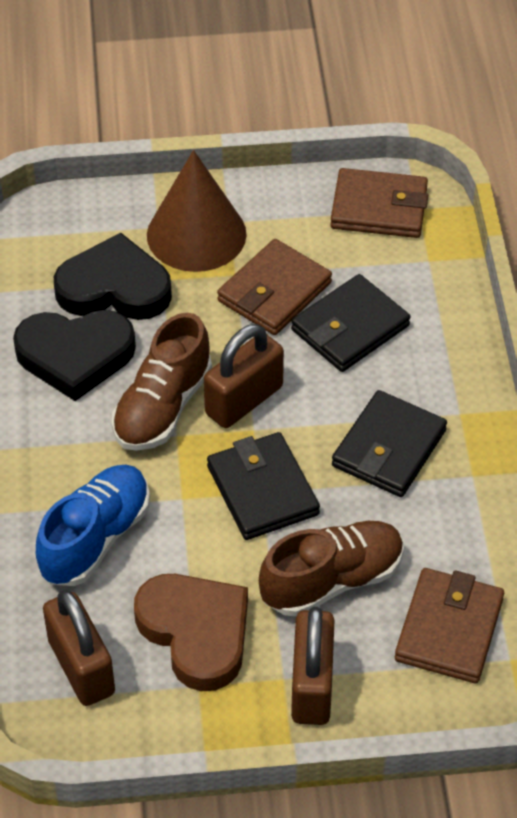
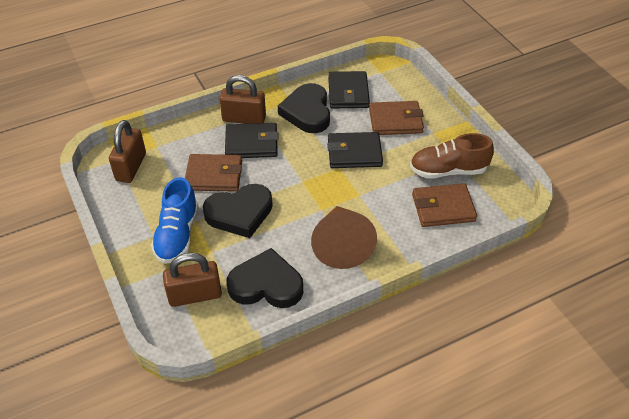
black heart: 2 -> 3
brown heart: 1 -> 0
brown shoe: 2 -> 1

